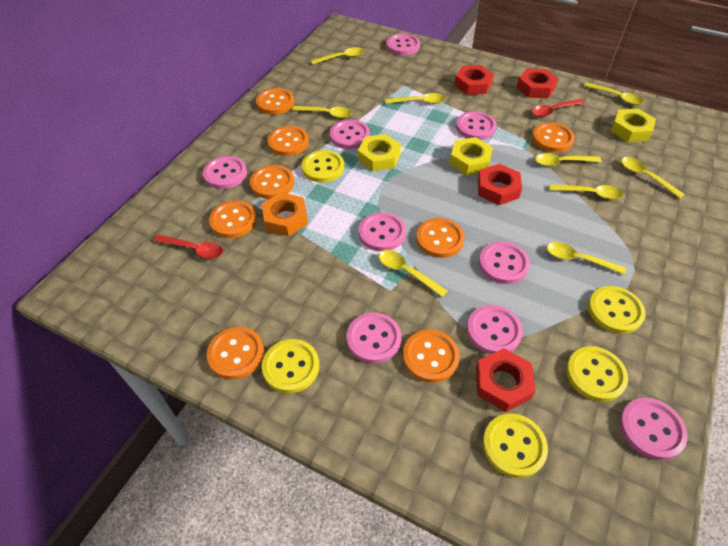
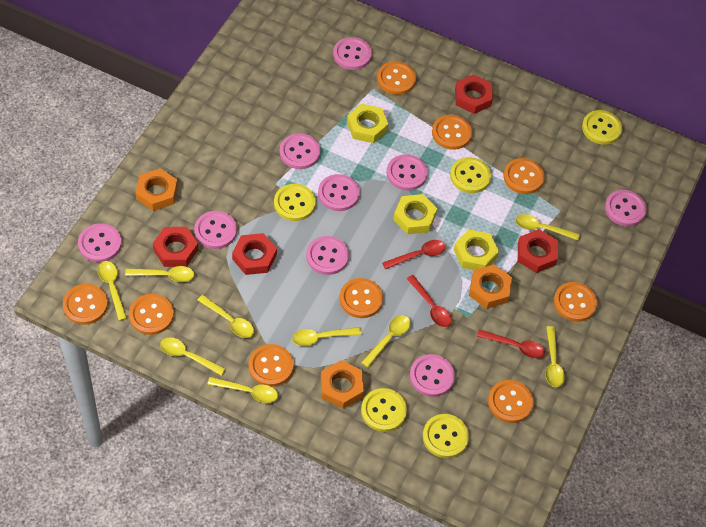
orange button: 8 -> 9
orange nut: 1 -> 3
red spoon: 2 -> 3

